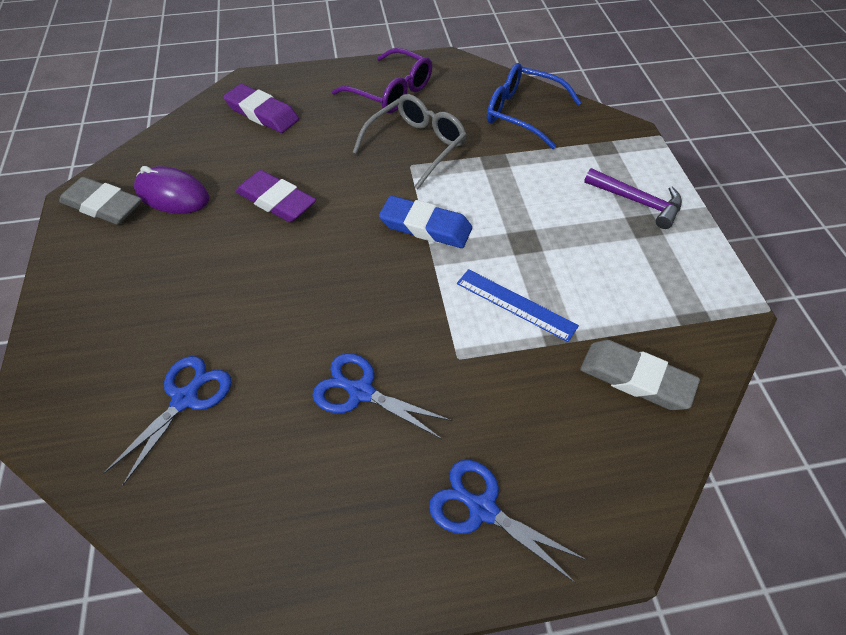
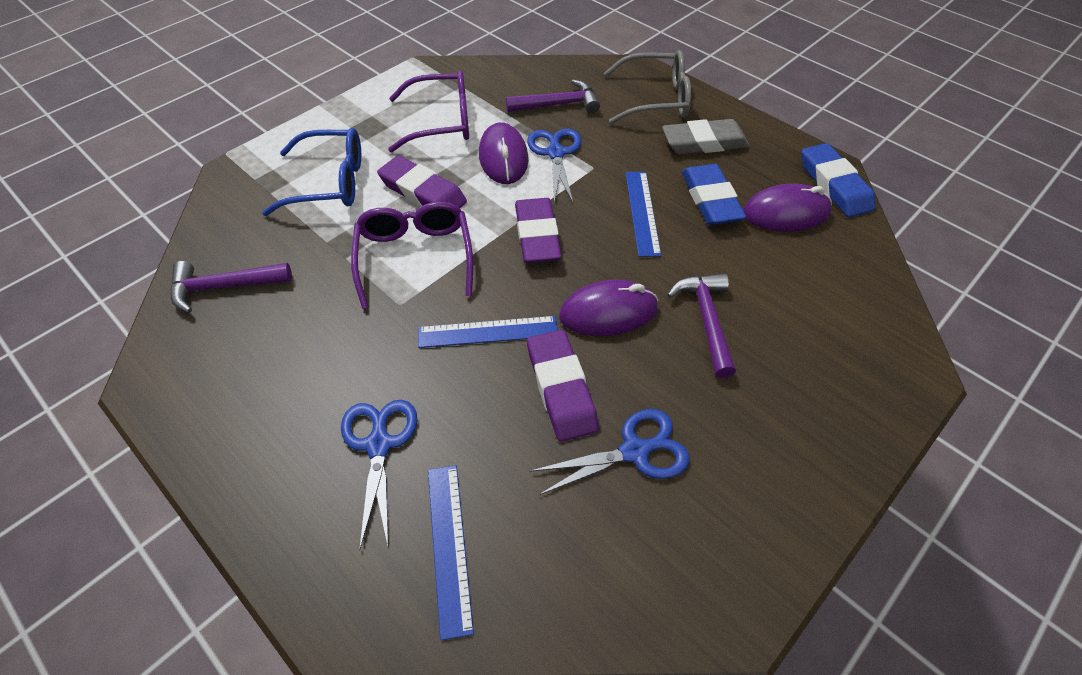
blue eraser: 1 -> 2
blue ruler: 1 -> 3
grey eraser: 2 -> 1
purple eraser: 2 -> 3
purple glasses: 1 -> 2
purple hammer: 1 -> 3
purple mouse: 1 -> 3

